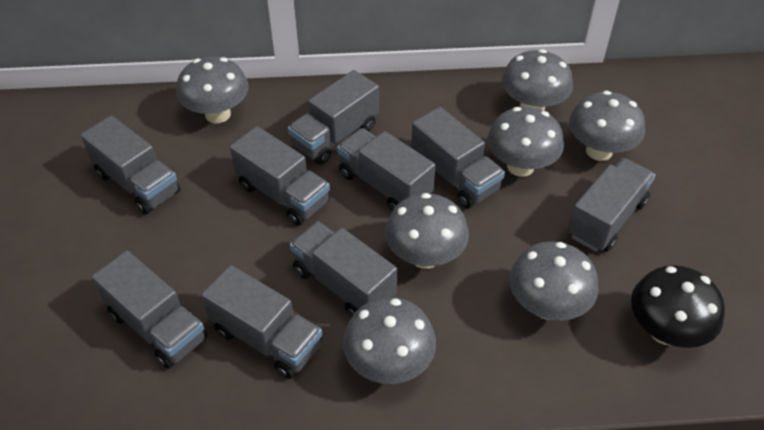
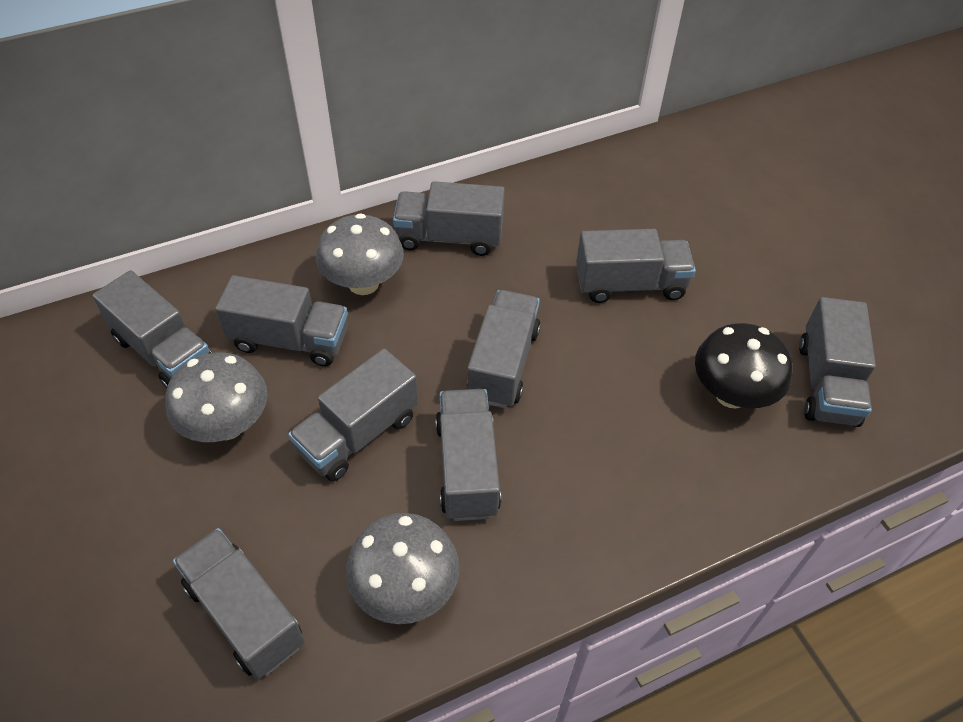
grey mushroom: 7 -> 3

